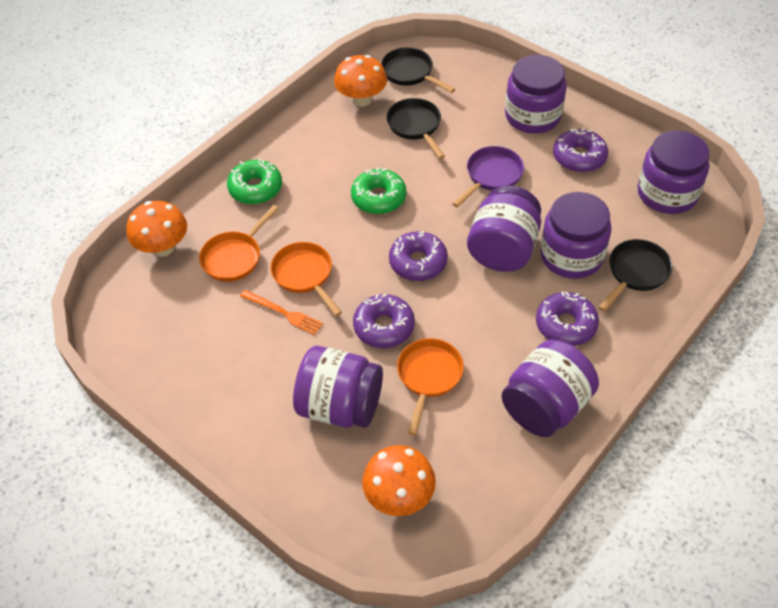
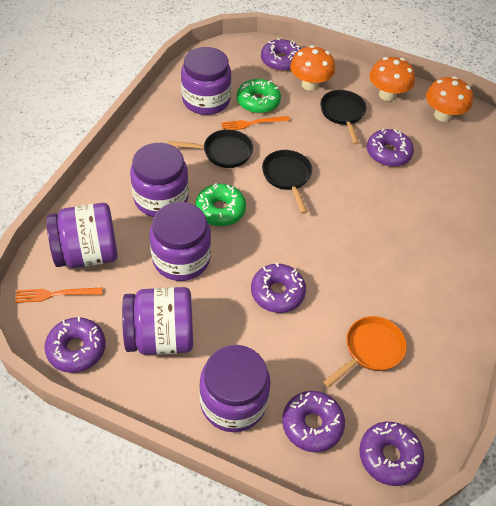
orange fork: 1 -> 2
orange pan: 3 -> 1
purple donut: 4 -> 6
purple pan: 1 -> 0

